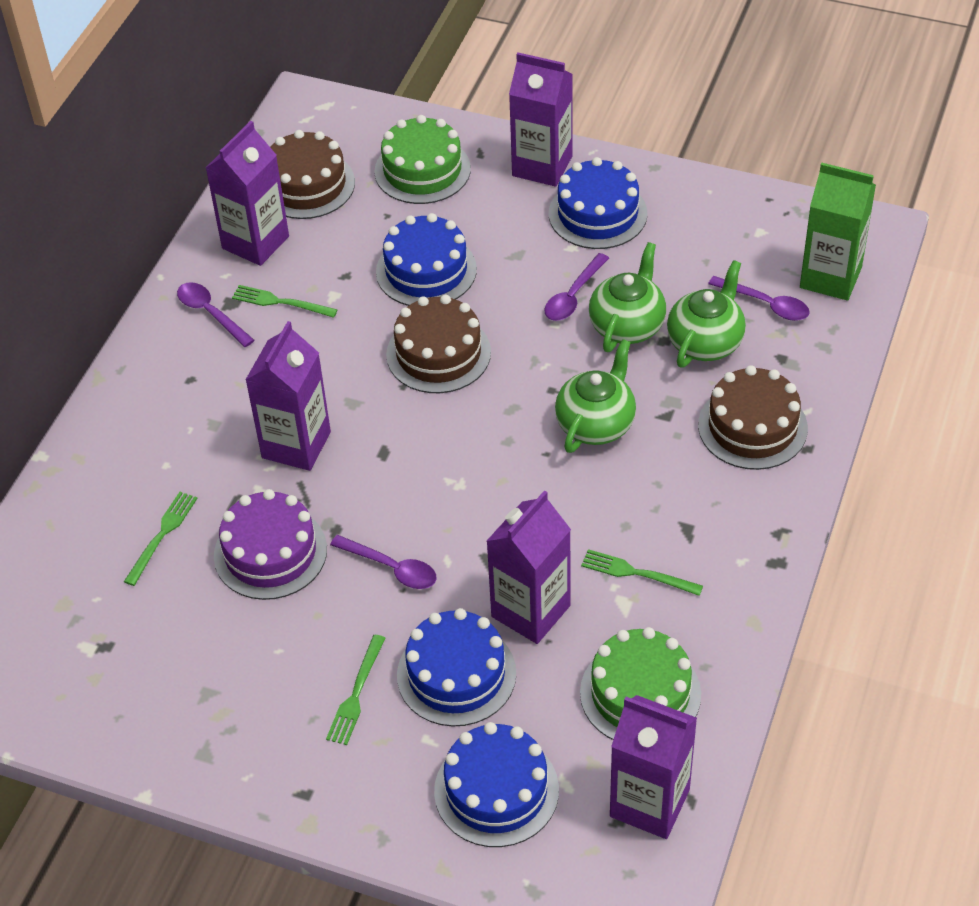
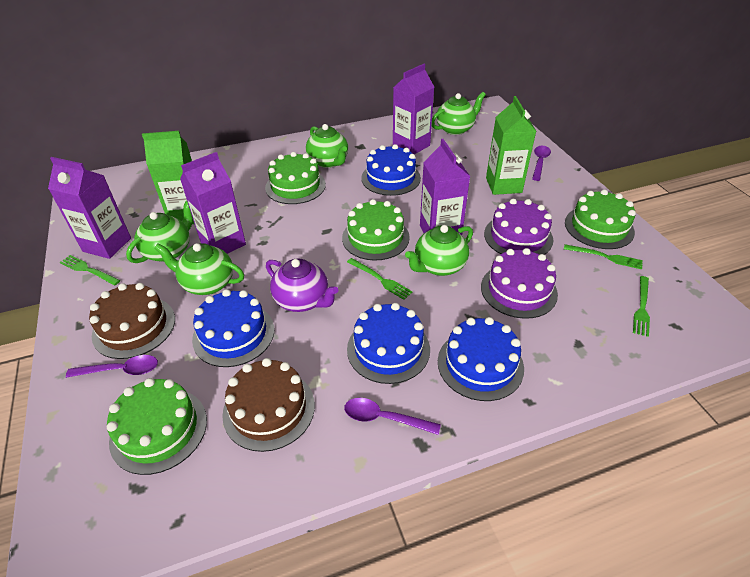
brown cake: 3 -> 2
green cake: 2 -> 4
green carton: 1 -> 2
green teapot: 3 -> 5
purple cake: 1 -> 2
purple carton: 5 -> 4
purple spoon: 4 -> 3
purple teapot: 0 -> 1

